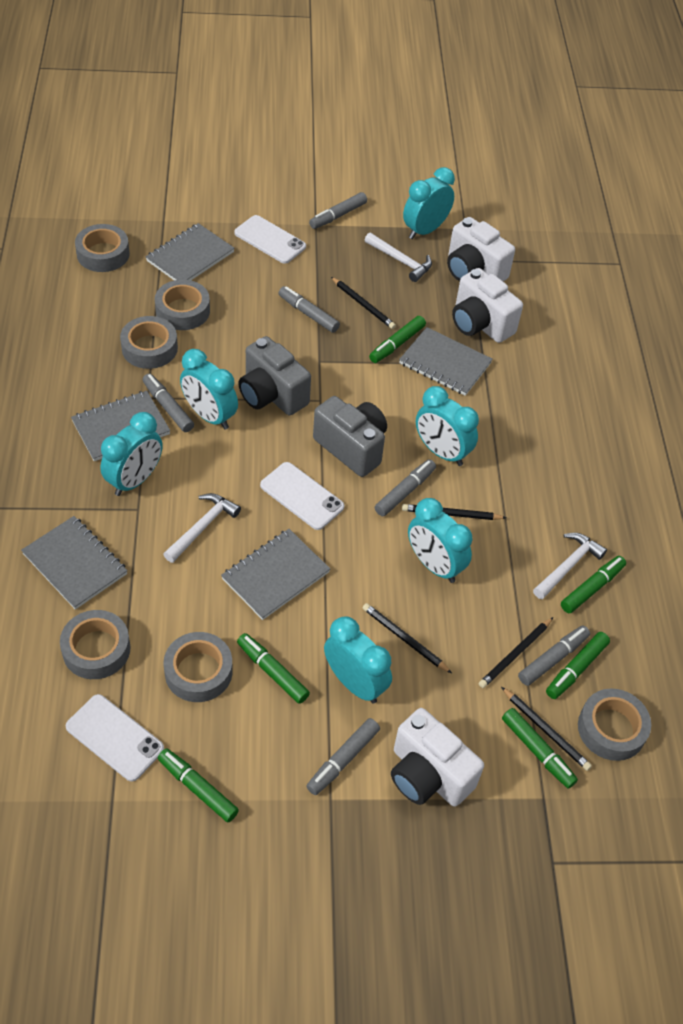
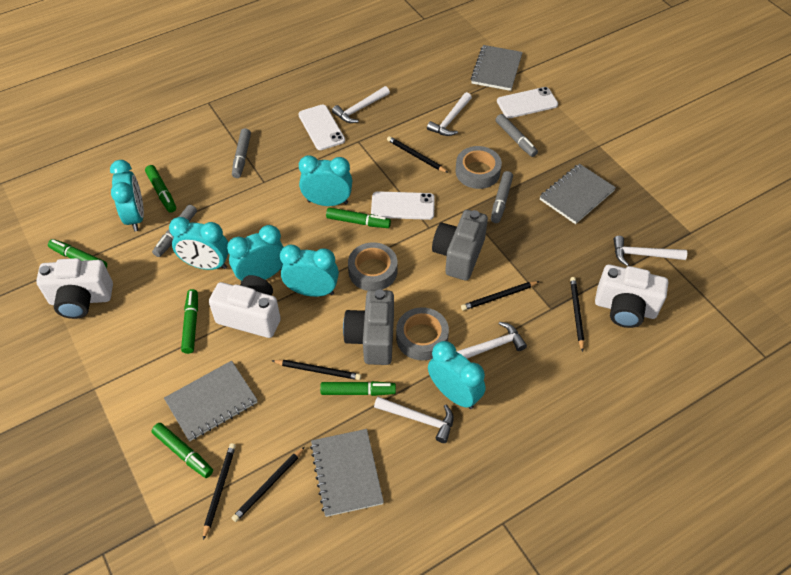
black pencil: 5 -> 6
grey marker: 6 -> 4
grey notebook: 5 -> 4
grey tape: 6 -> 3
white hammer: 3 -> 5

